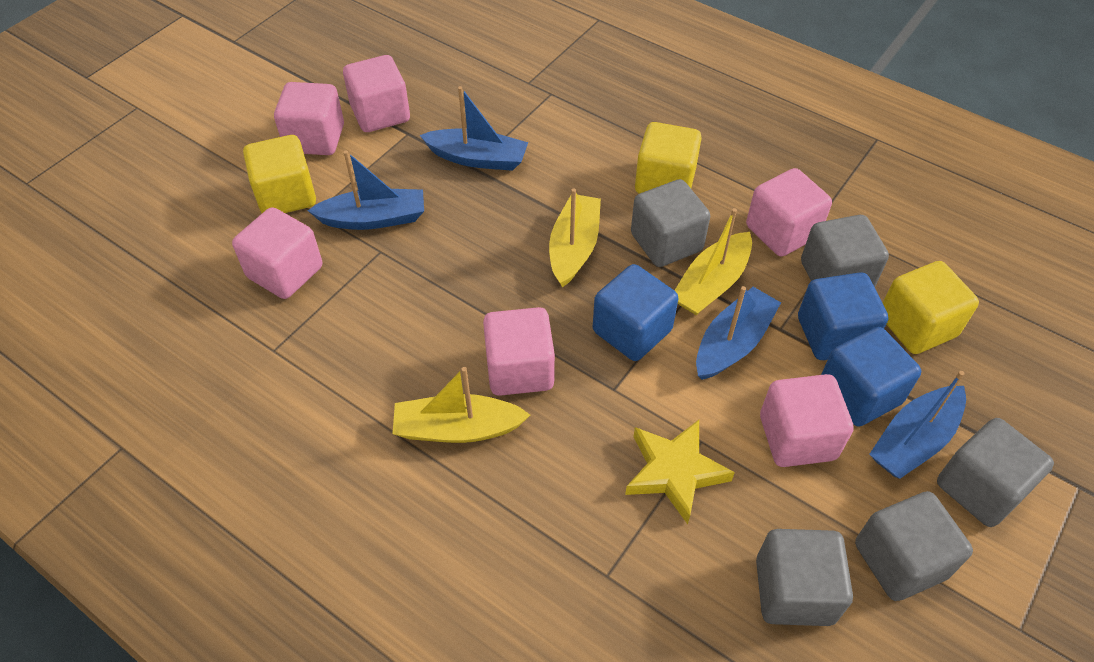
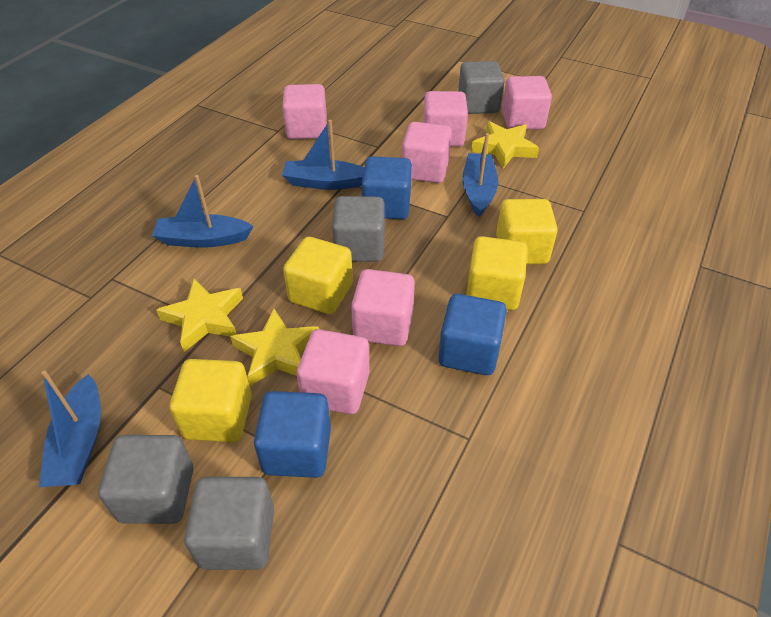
grey cube: 5 -> 4
yellow boat: 3 -> 0
yellow cube: 3 -> 4
yellow star: 1 -> 3

